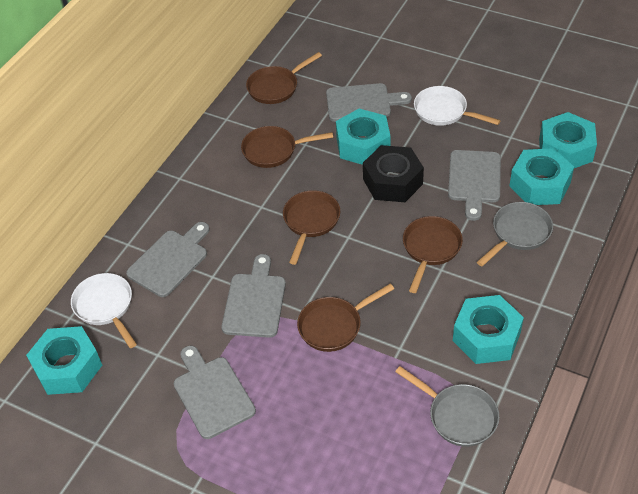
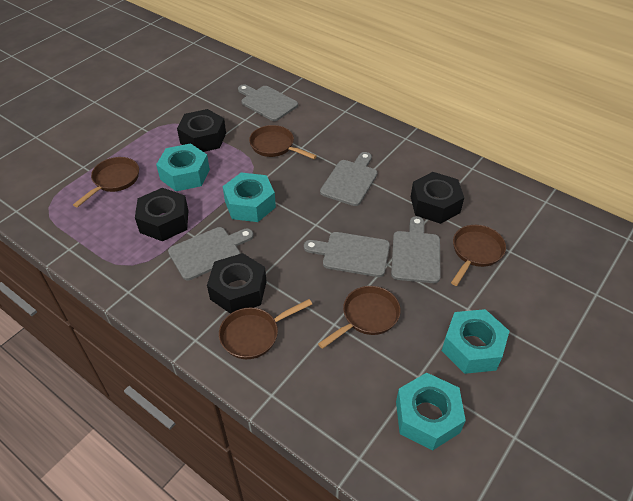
black nut: 1 -> 4
grey pan: 2 -> 0
turquoise nut: 5 -> 4
white pan: 2 -> 0

